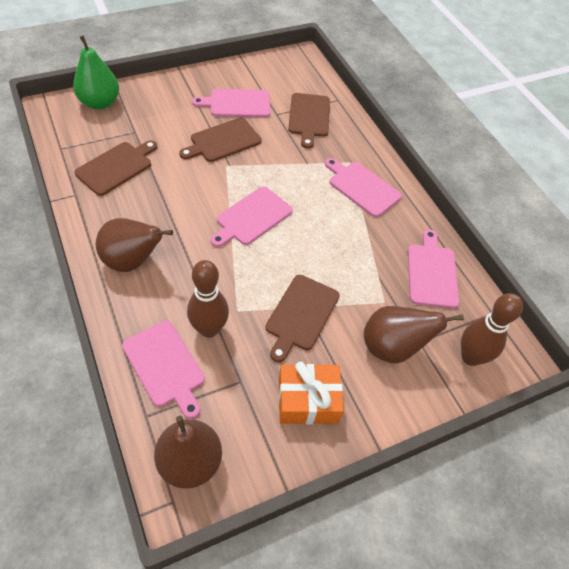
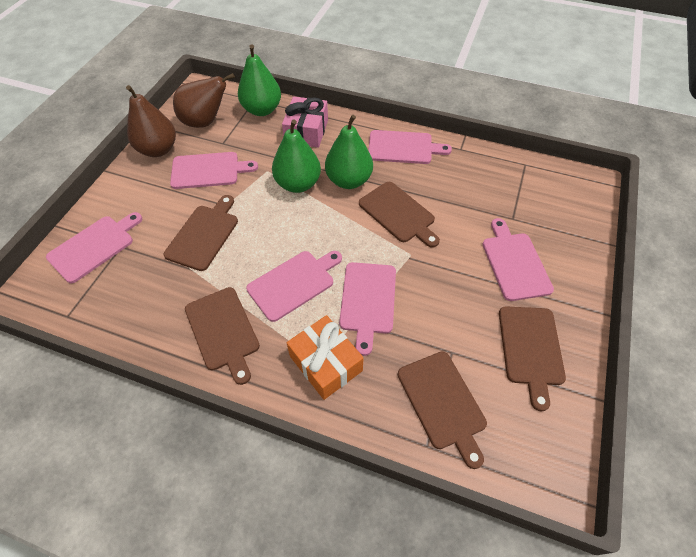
brown bowling pin: 2 -> 0
brown cutting board: 4 -> 5
brown pear: 3 -> 2
green pear: 1 -> 3
pink cutting board: 5 -> 6
pink gift: 0 -> 1

